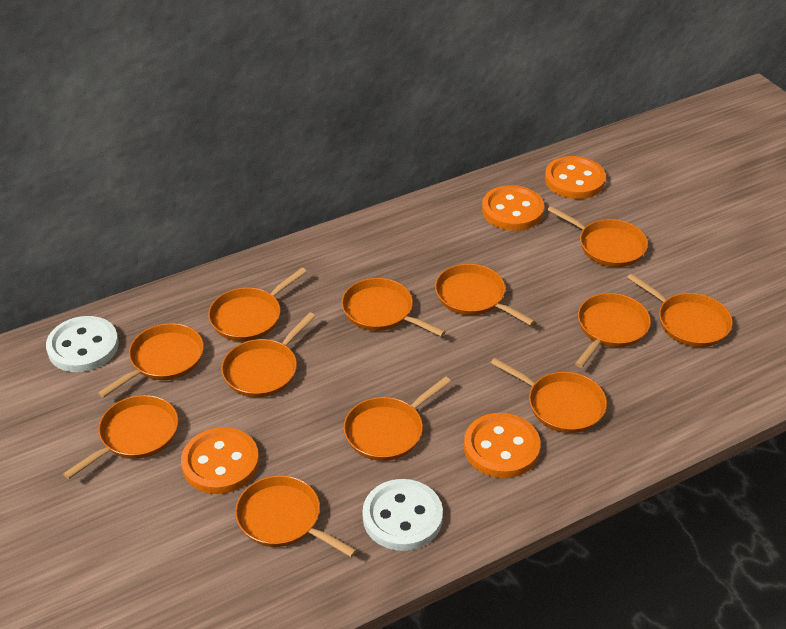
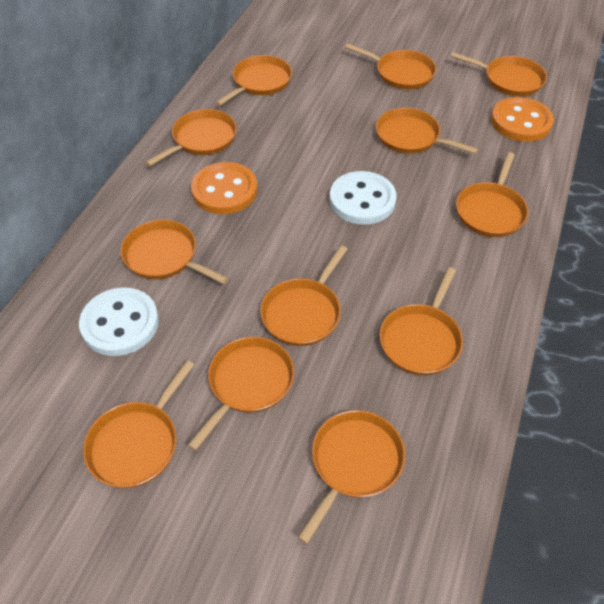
orange button: 4 -> 2

